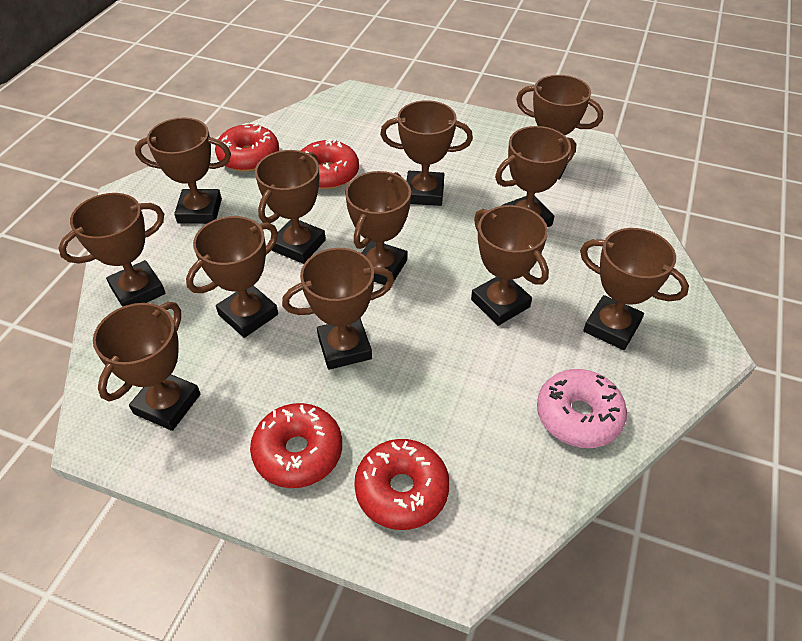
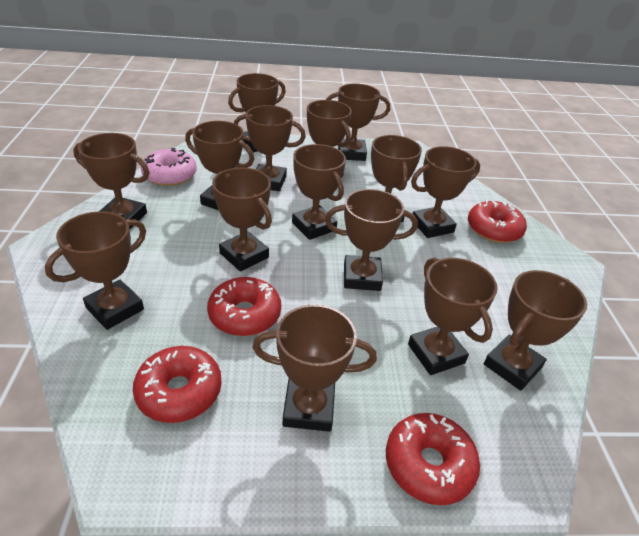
brown trophy: 12 -> 15

